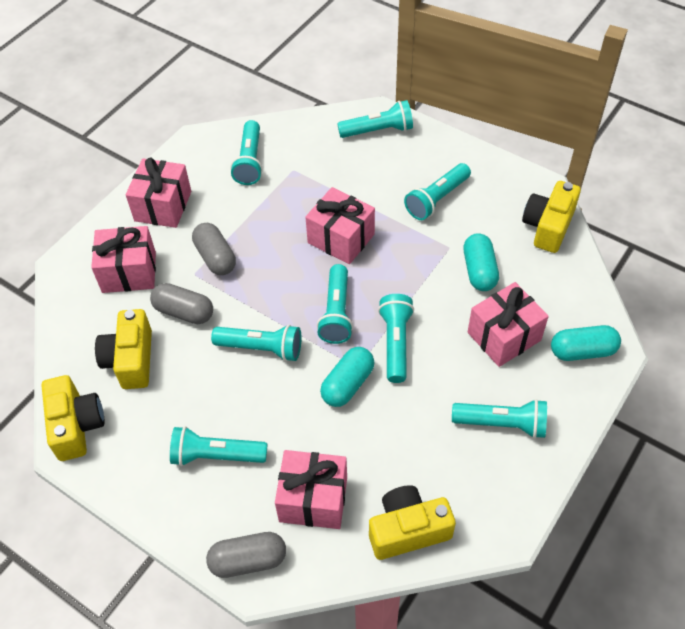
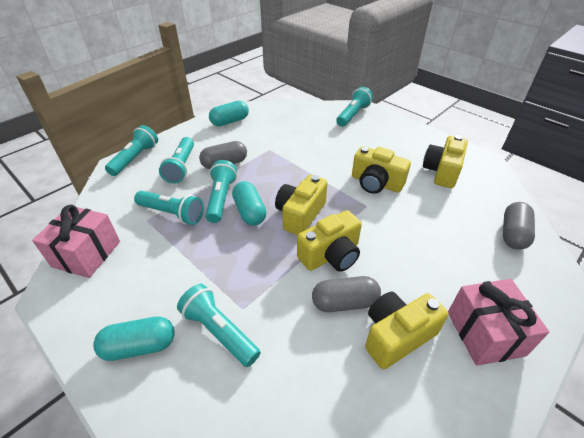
pink gift: 5 -> 2
turquoise flashlight: 8 -> 6
yellow camera: 4 -> 5

